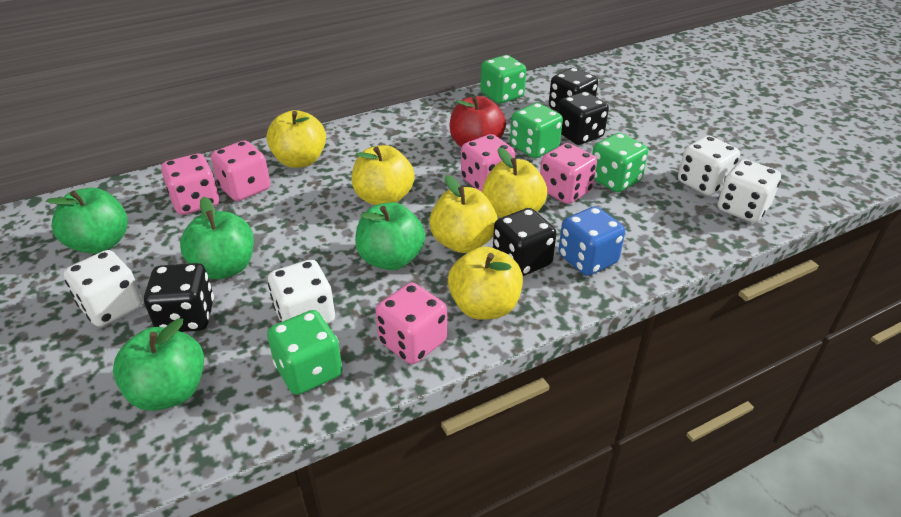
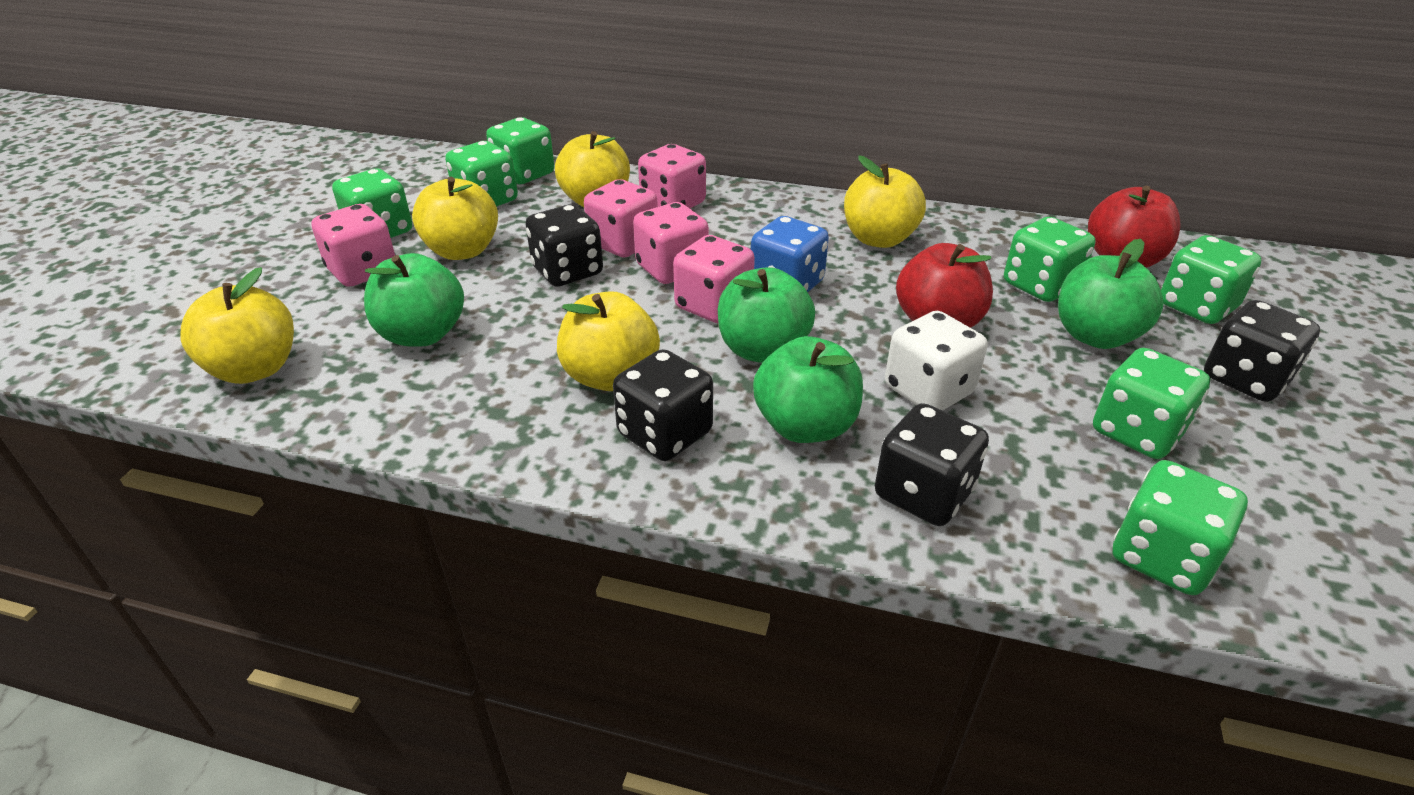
green dice: 4 -> 7
red apple: 1 -> 2
white dice: 4 -> 1

